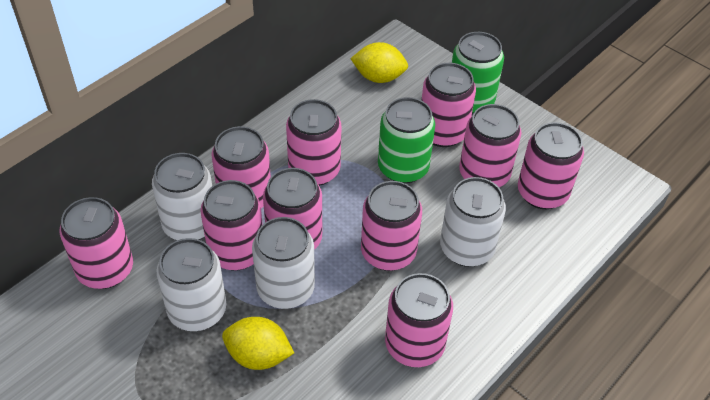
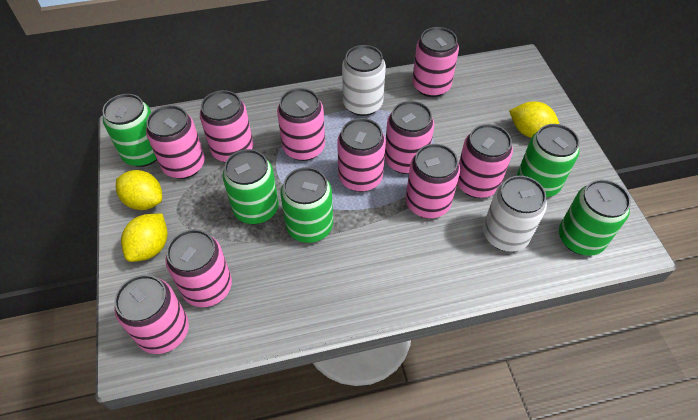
green can: 2 -> 5
white can: 4 -> 2
yellow lemon: 2 -> 3

